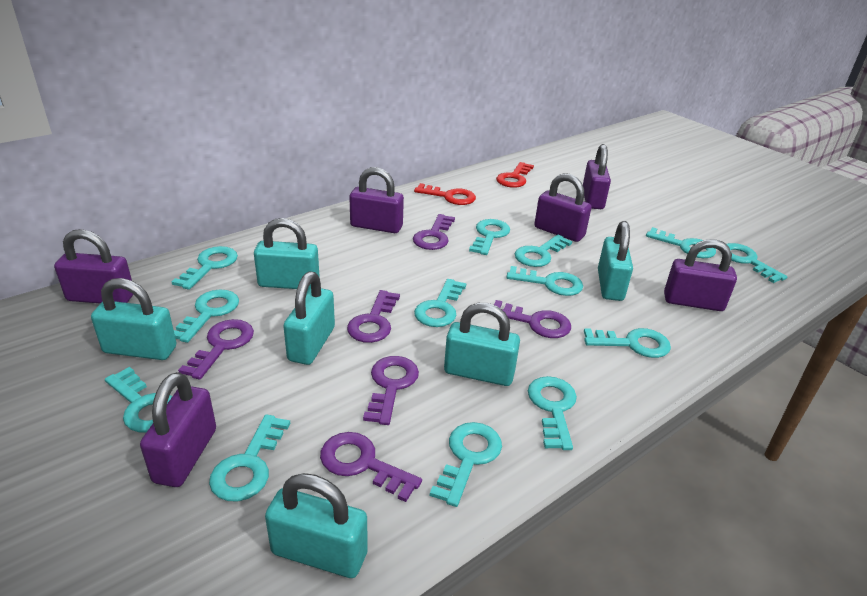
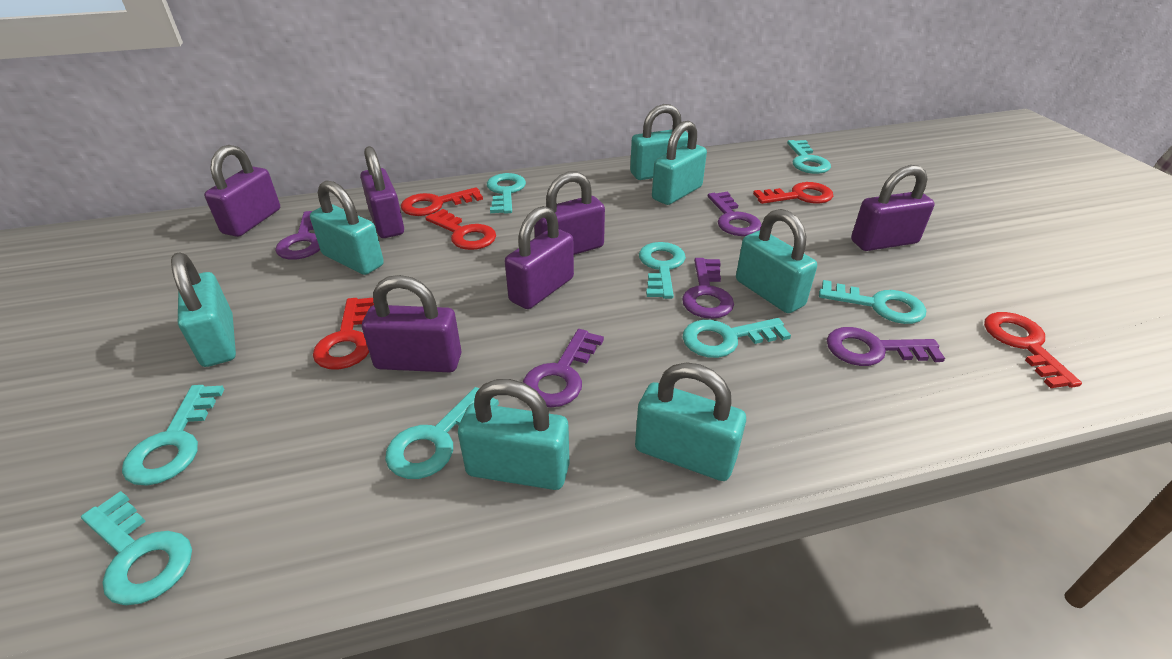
purple key: 6 -> 5
red key: 2 -> 5
turquoise key: 13 -> 8
turquoise padlock: 6 -> 7

